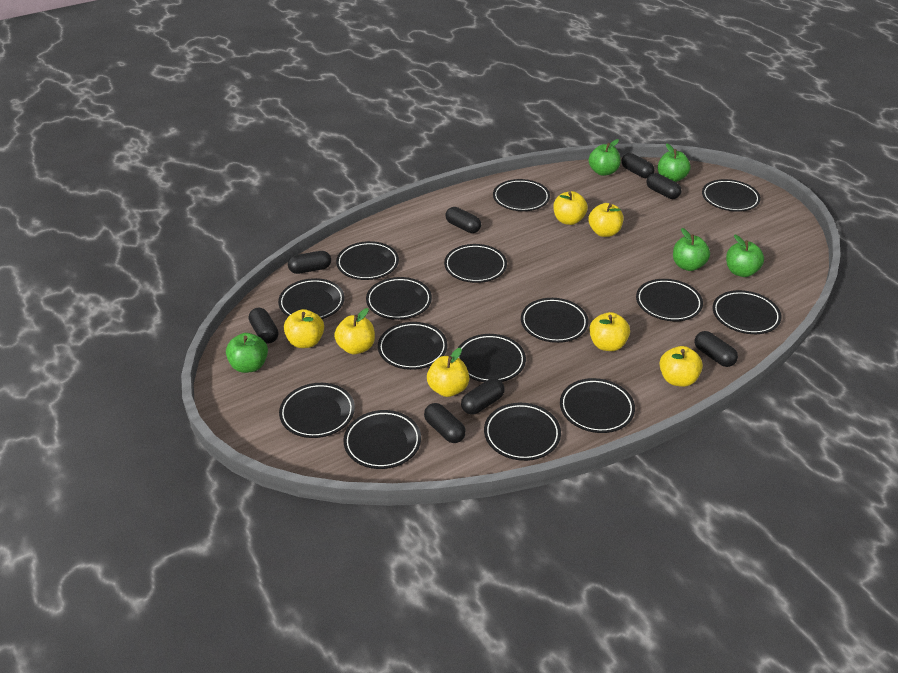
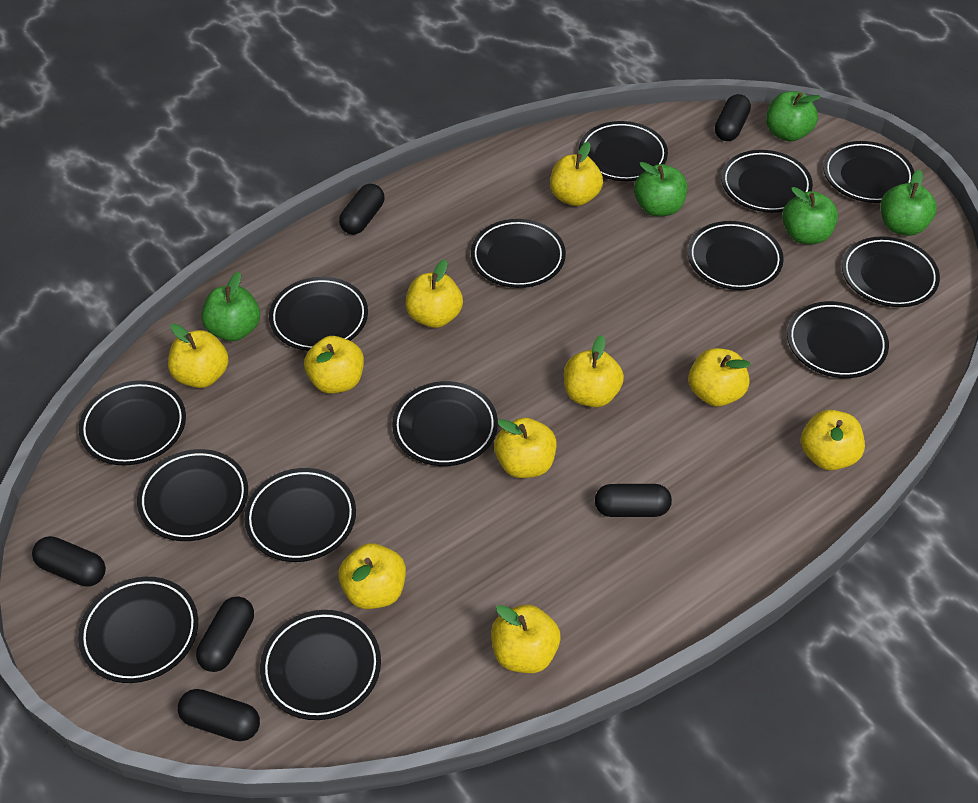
black capsule: 8 -> 6
black plate: 15 -> 14
yellow apple: 7 -> 10

